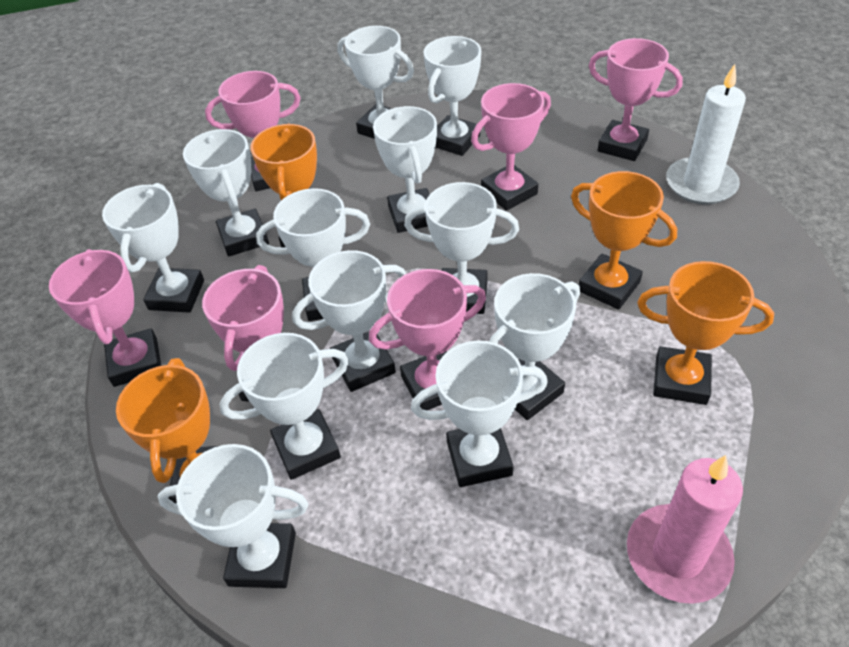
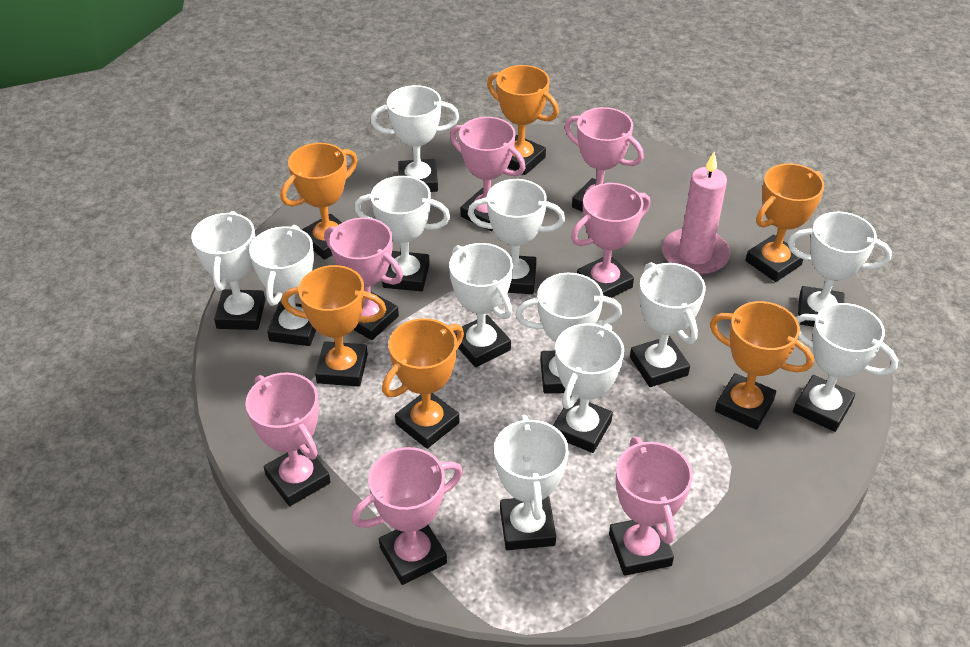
orange trophy: 4 -> 6
pink trophy: 6 -> 7
white candle: 1 -> 0

